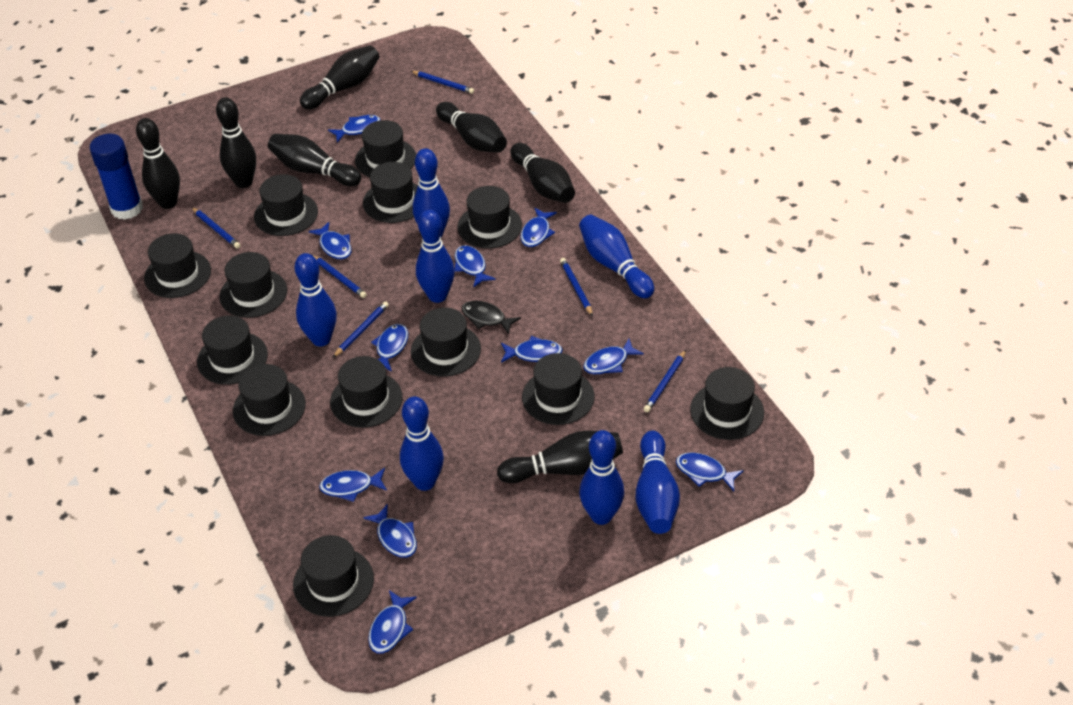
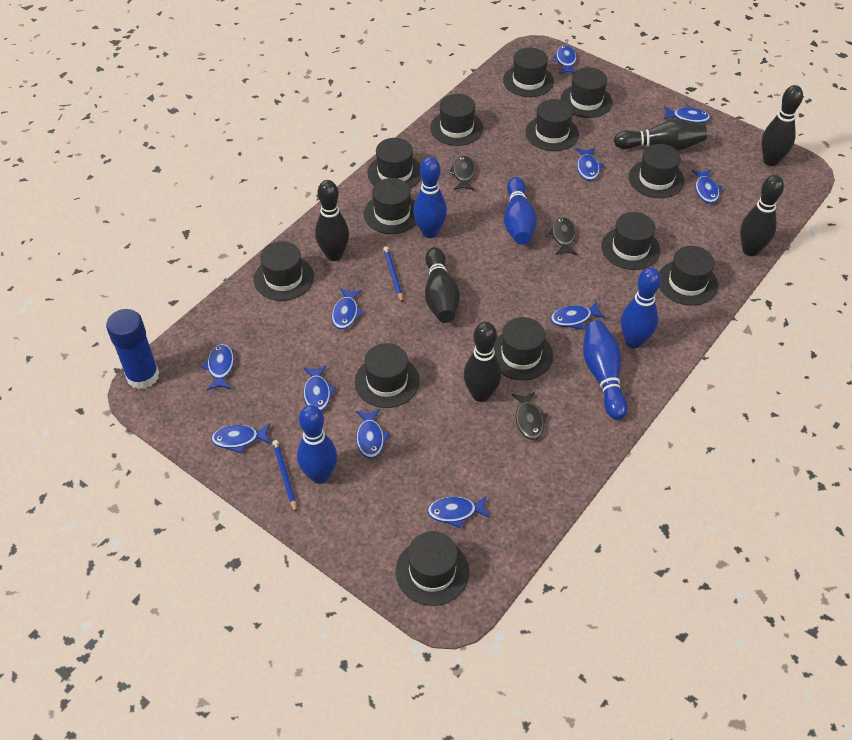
black bowling pin: 7 -> 6
black fish: 1 -> 3
blue bowling pin: 7 -> 5
blue pencil: 6 -> 2

